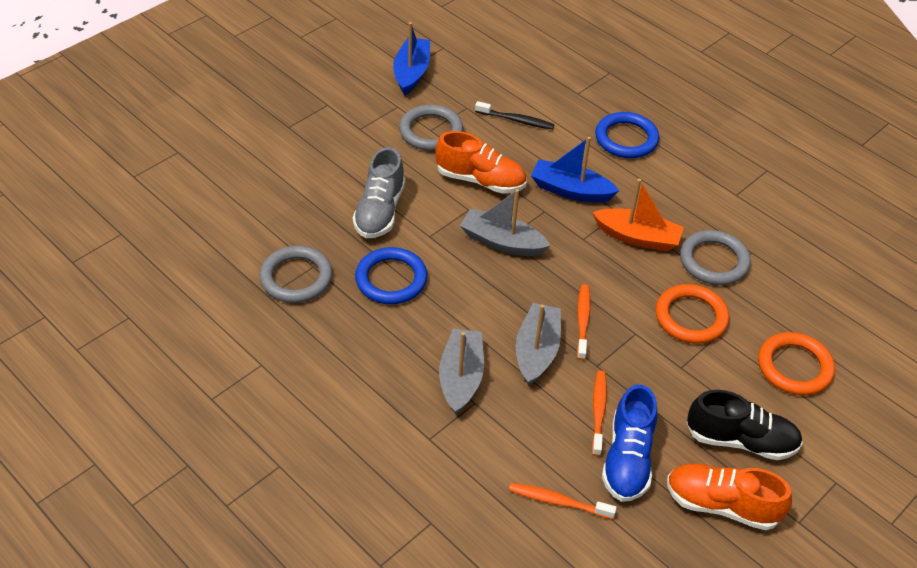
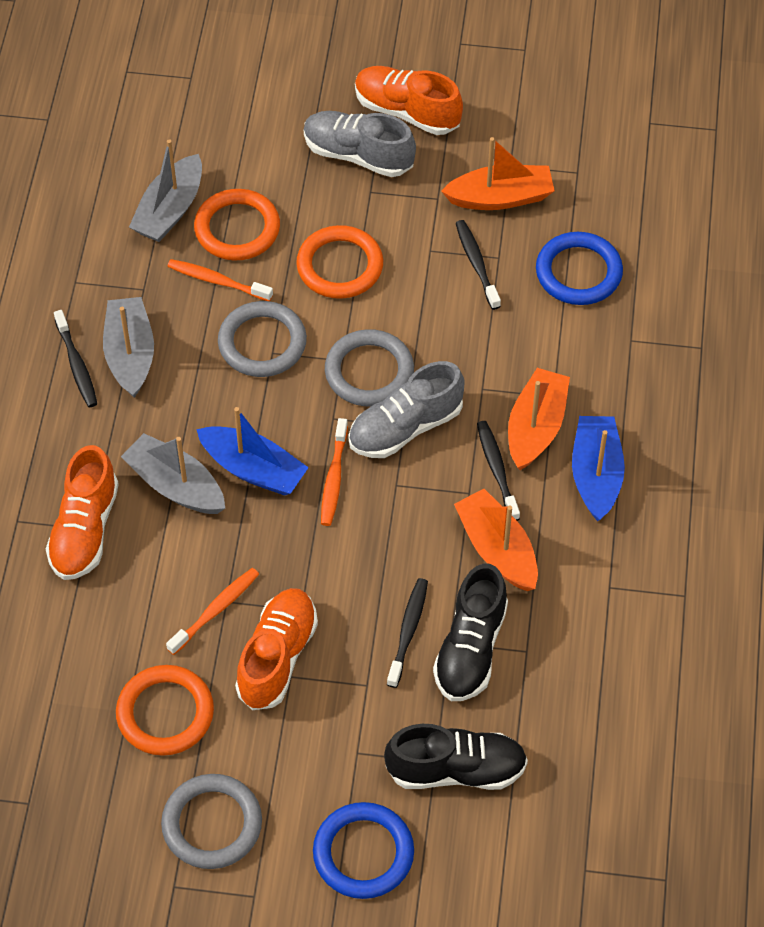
black shoe: 1 -> 2
black toothbrush: 1 -> 4
blue shoe: 1 -> 0
grey shoe: 1 -> 2
orange boat: 1 -> 3
orange ring: 2 -> 3
orange shoe: 2 -> 3

